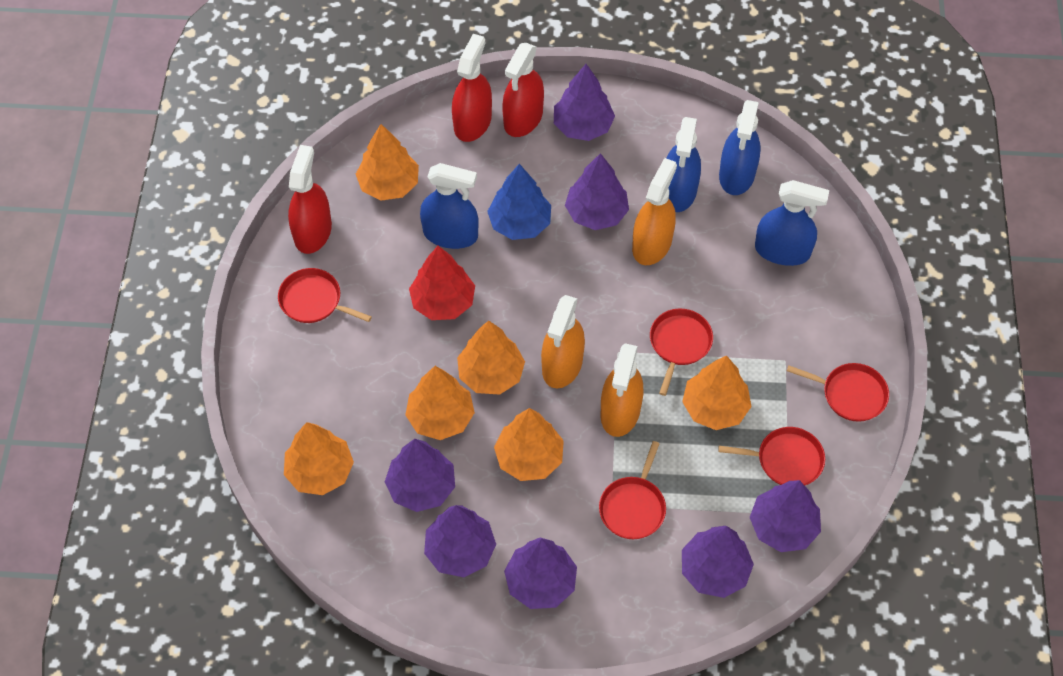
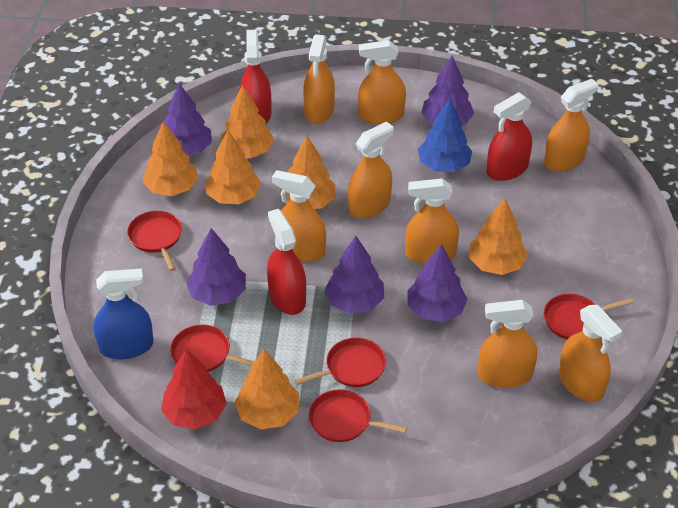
blue spray bottle: 4 -> 1
orange spray bottle: 3 -> 8
purple tree: 7 -> 5

